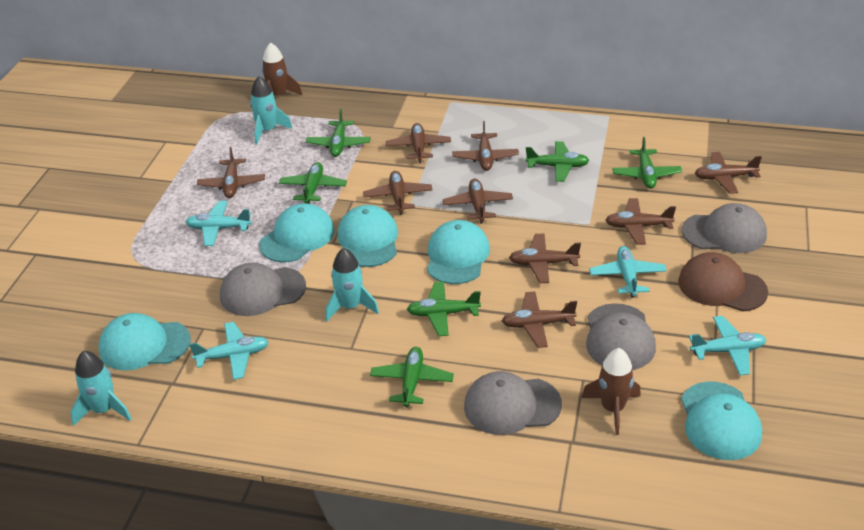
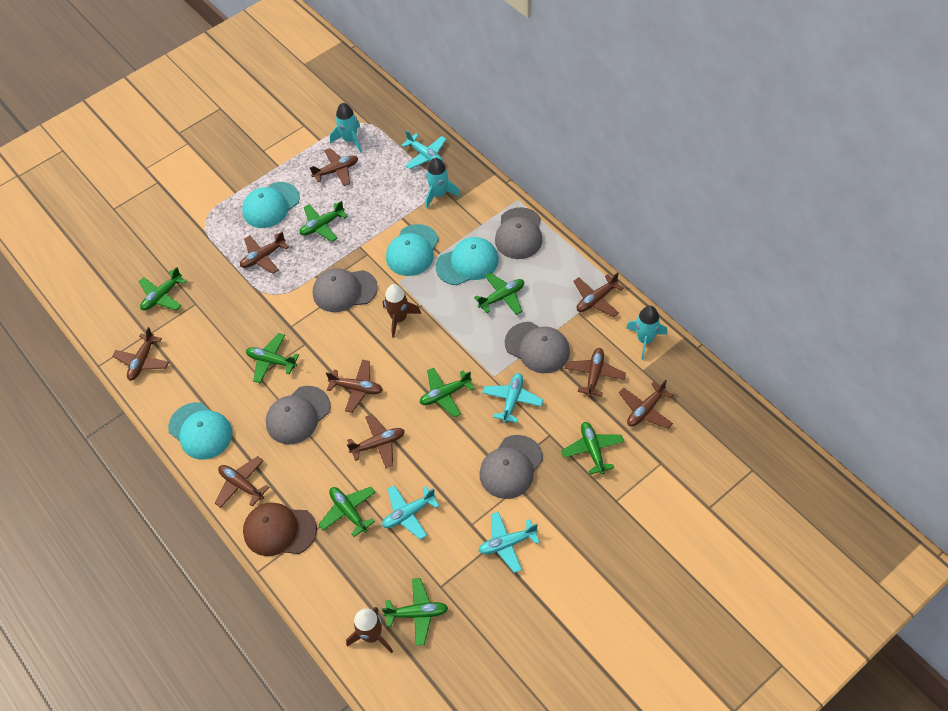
green plane: 6 -> 8
grey cap: 4 -> 5
turquoise cap: 5 -> 4

